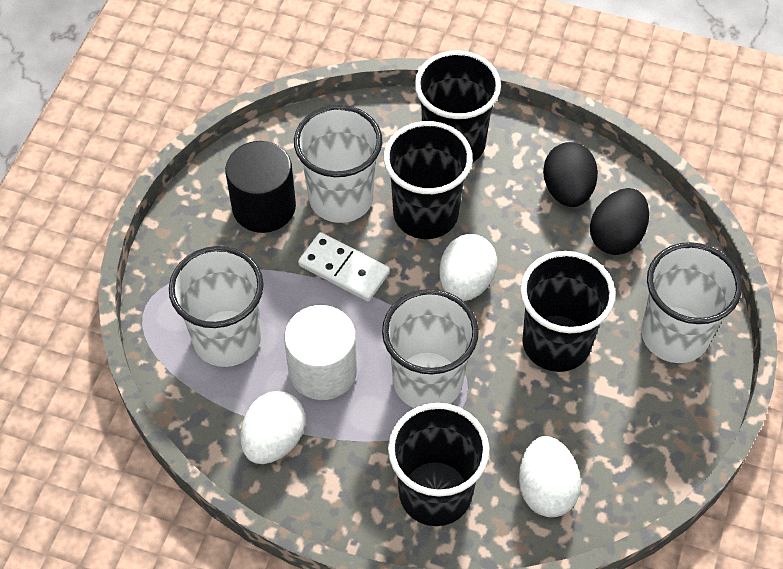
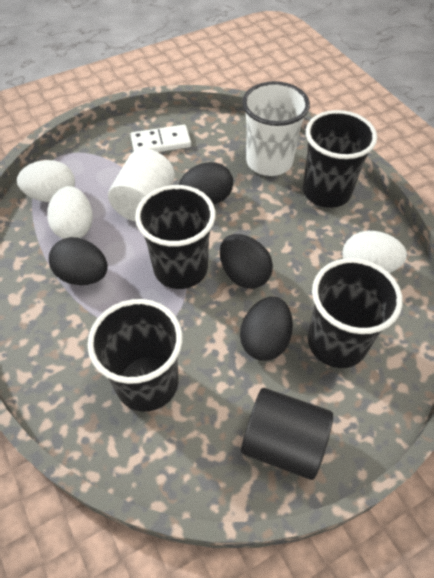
black egg: 2 -> 4
white cup: 4 -> 1

